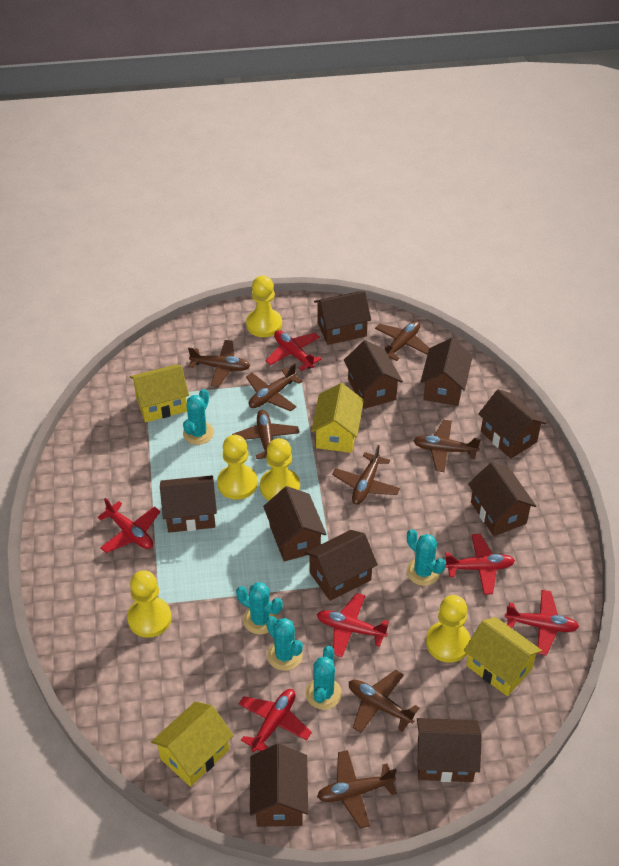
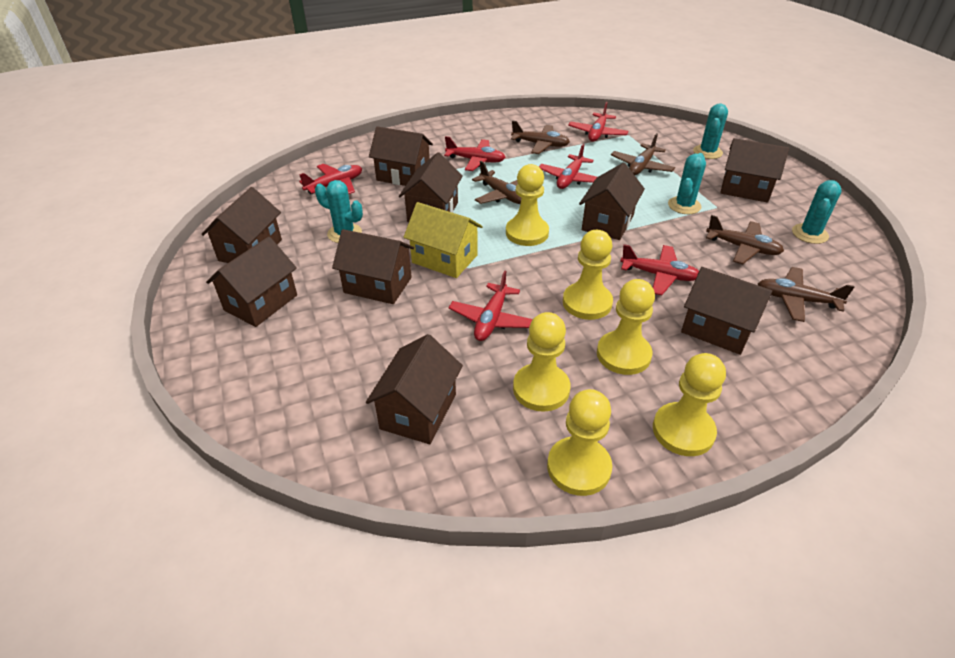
brown house: 10 -> 9
brown plane: 8 -> 5
turquoise cactus: 5 -> 4
yellow house: 4 -> 1
yellow pawn: 5 -> 6

